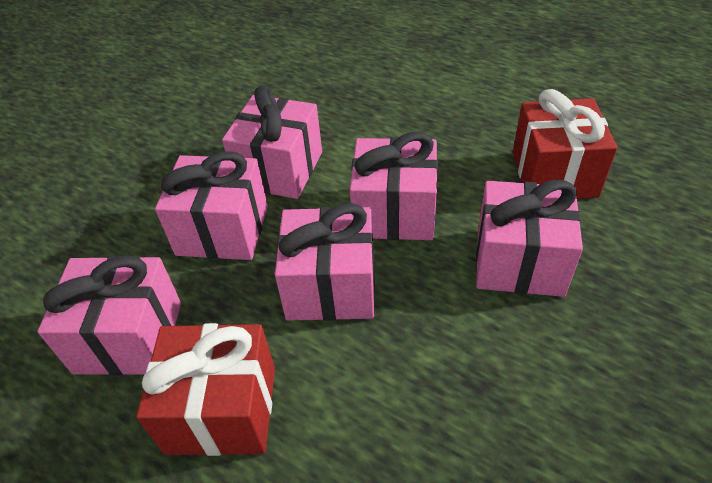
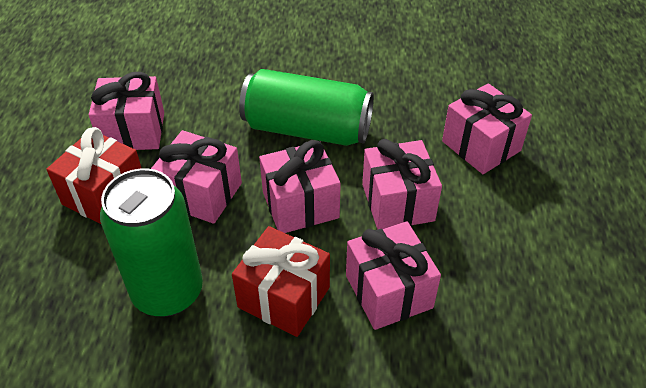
green can: 0 -> 2

